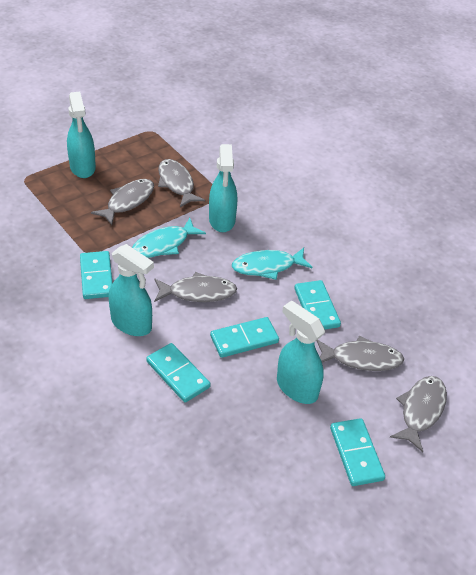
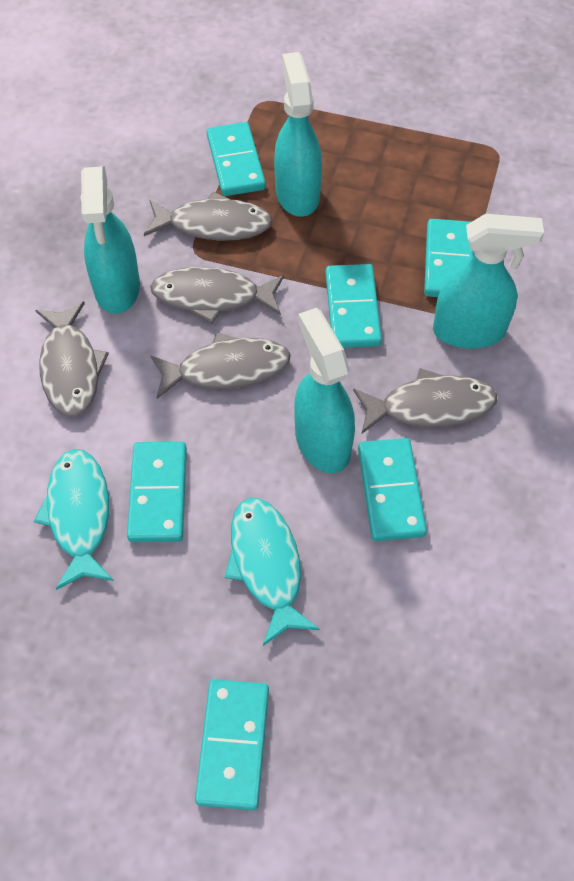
turquoise domino: 5 -> 6

